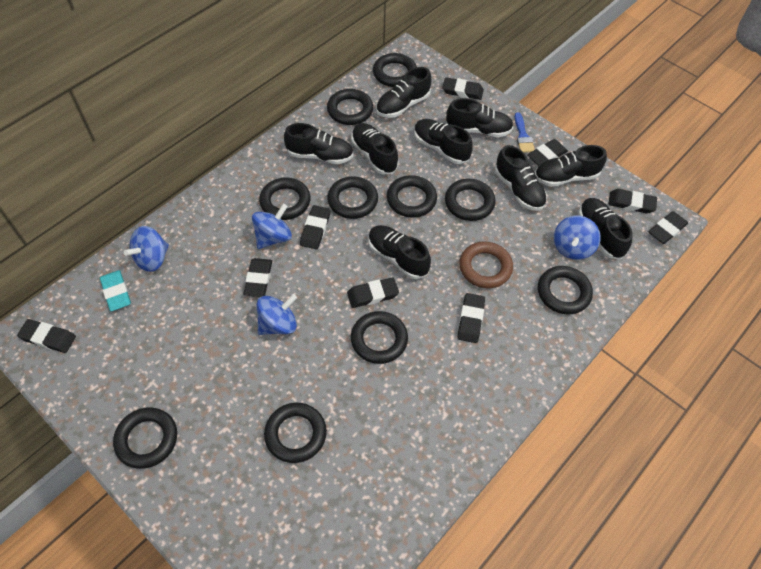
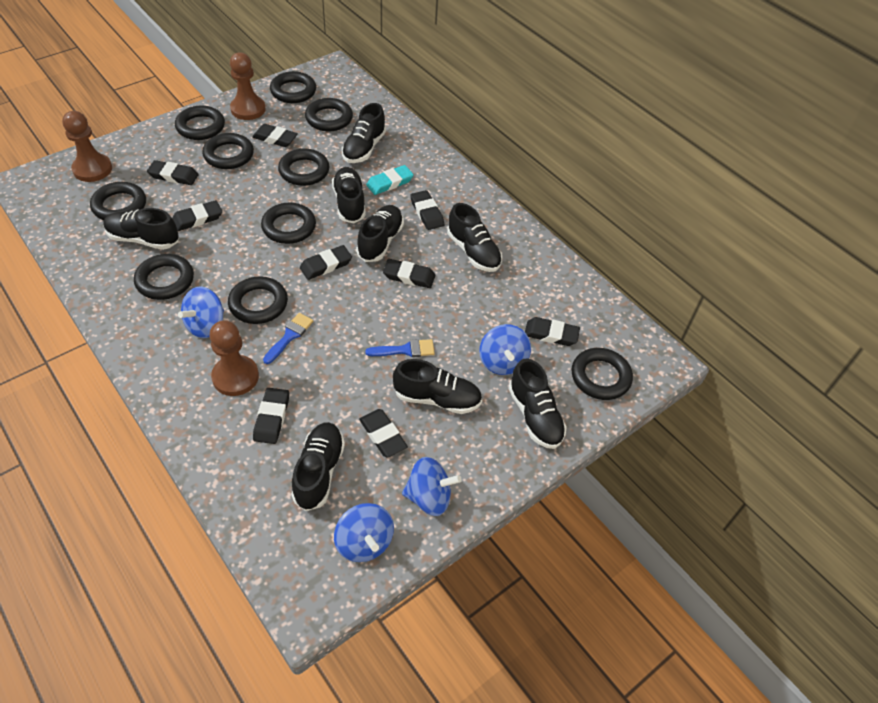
black shoe: 9 -> 8
blue brush: 1 -> 2
brown pawn: 0 -> 3
brown ring: 1 -> 0

